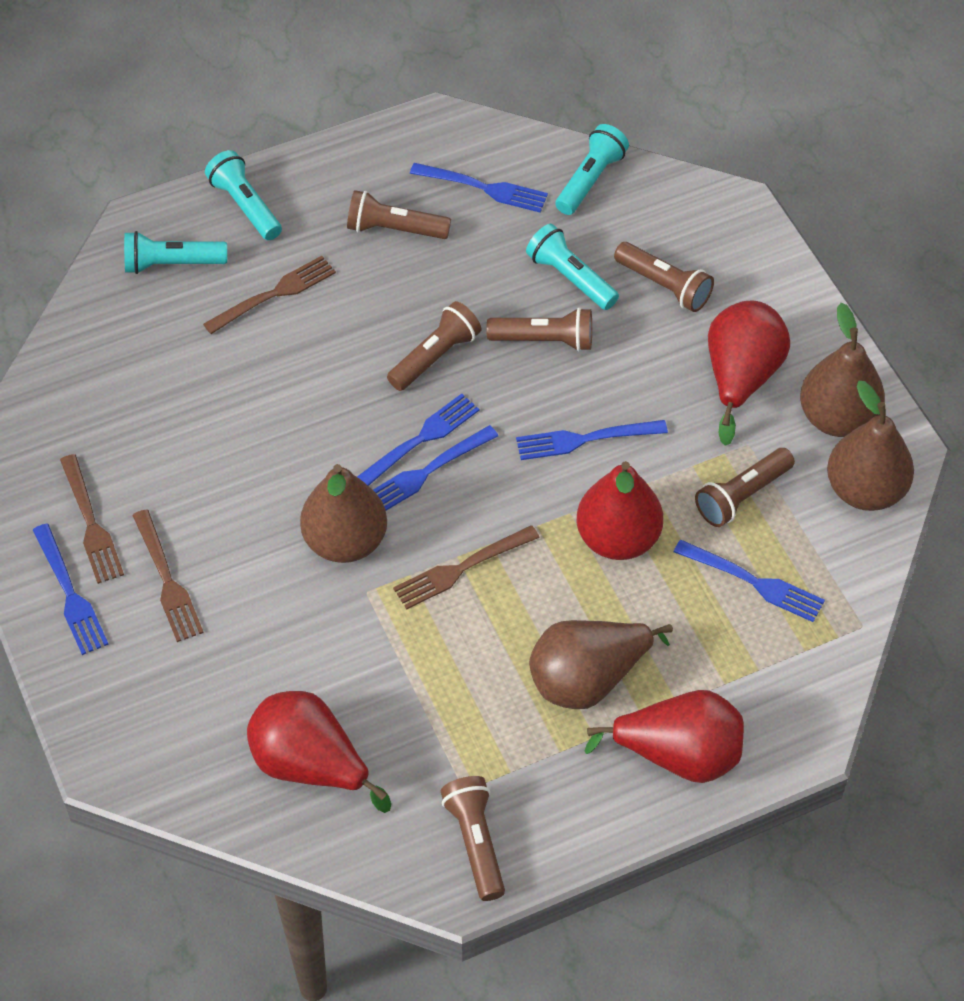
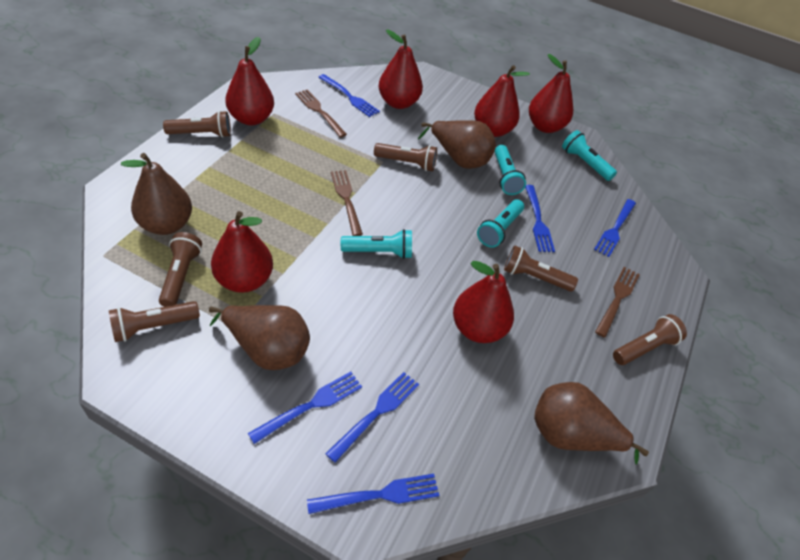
brown fork: 4 -> 3
red pear: 4 -> 6

